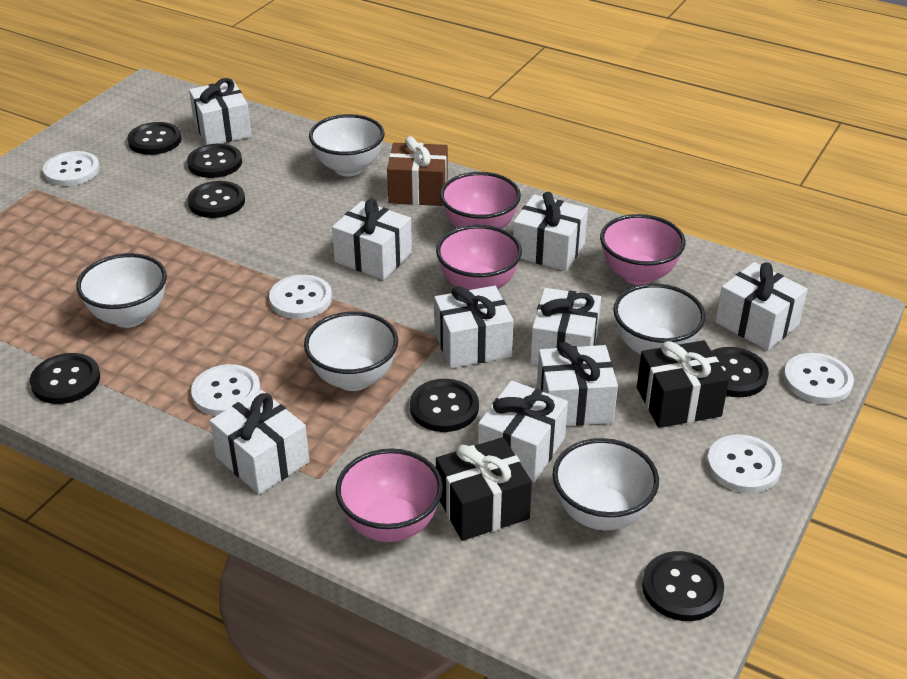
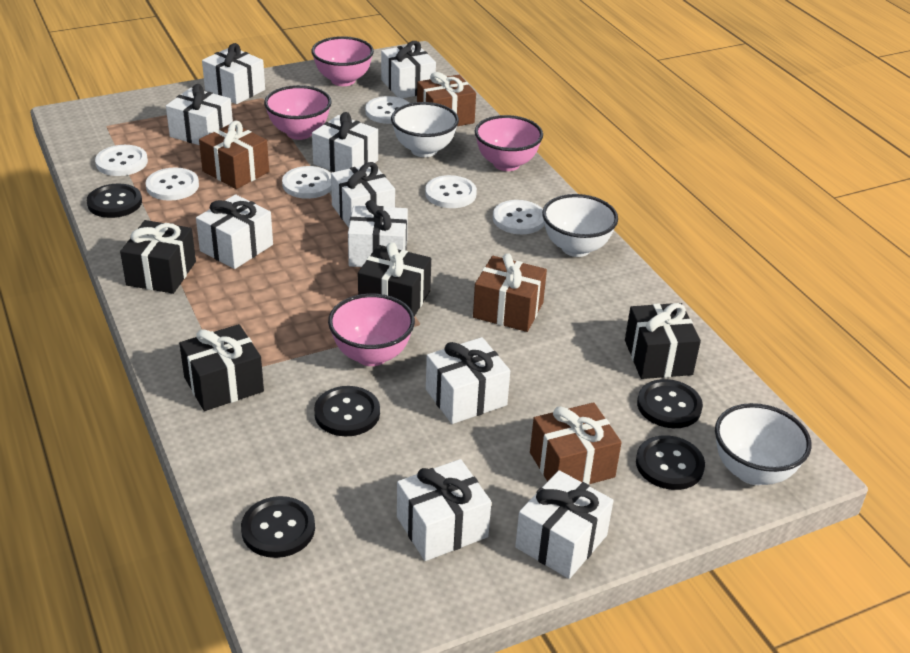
black button: 7 -> 5
black gift: 2 -> 4
brown gift: 1 -> 4
white bowl: 5 -> 3
white button: 5 -> 6
white gift: 9 -> 10

